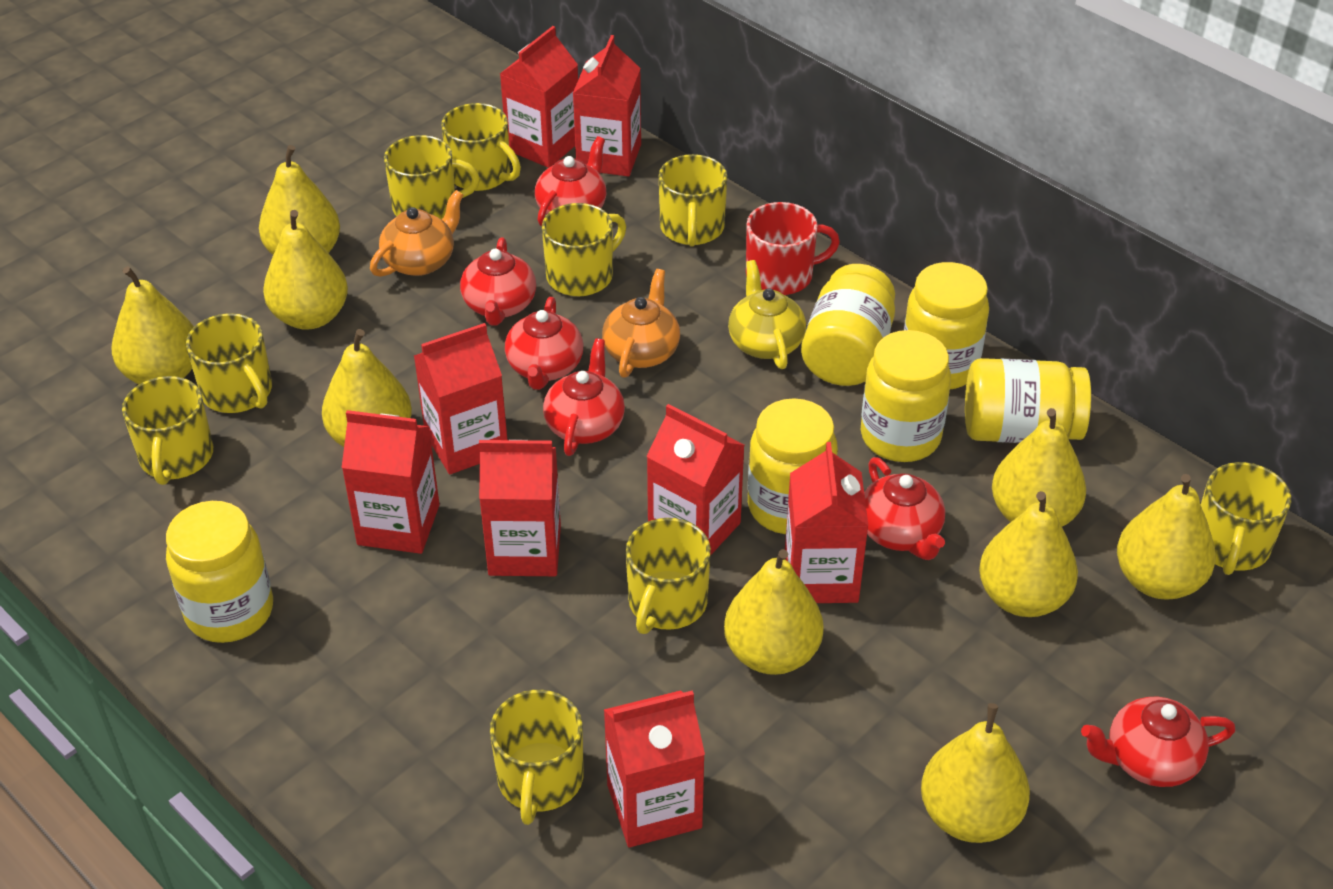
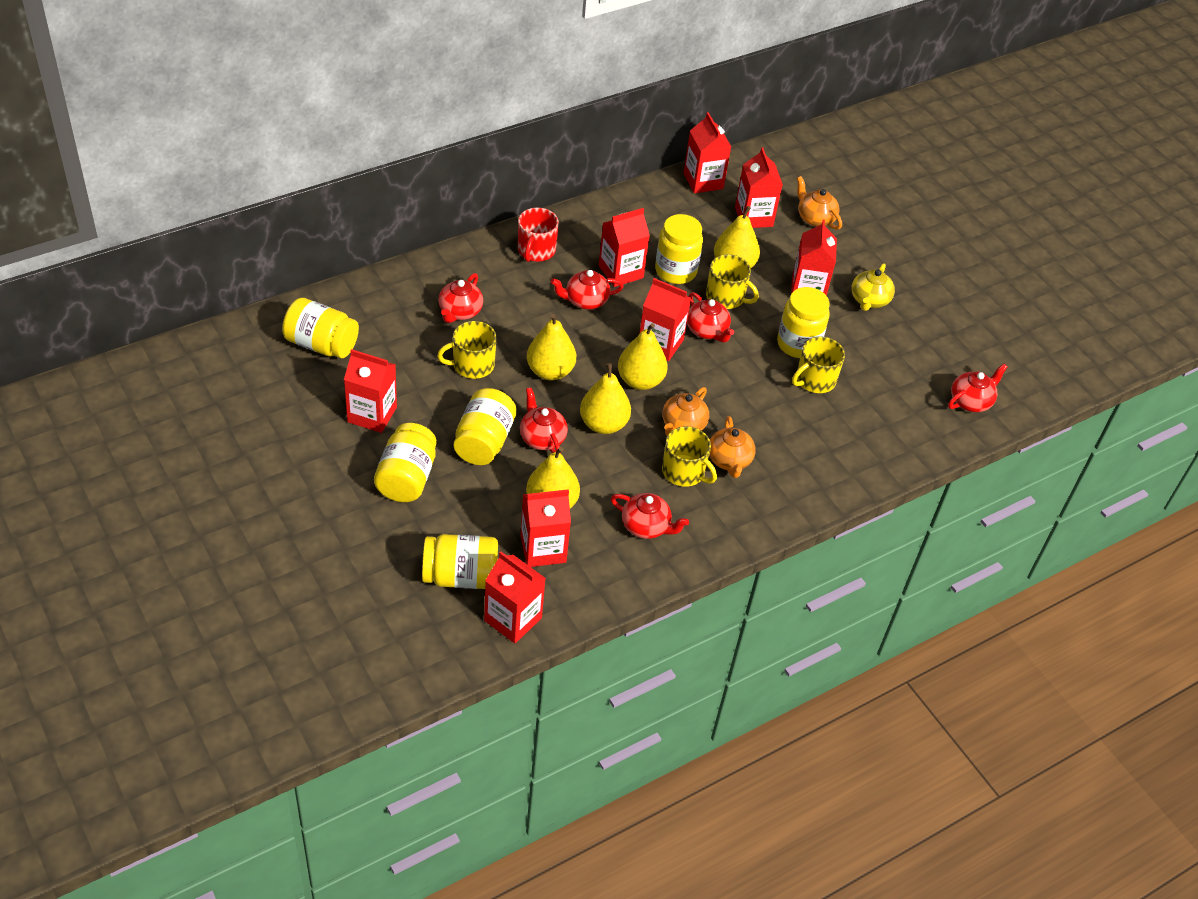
orange teapot: 2 -> 3
yellow mug: 9 -> 4
yellow pear: 9 -> 5

